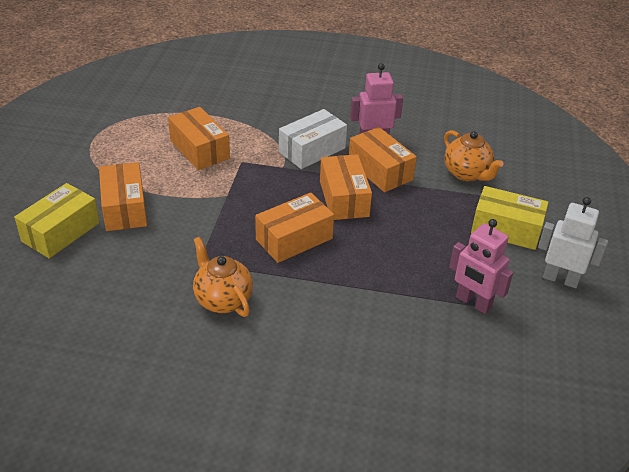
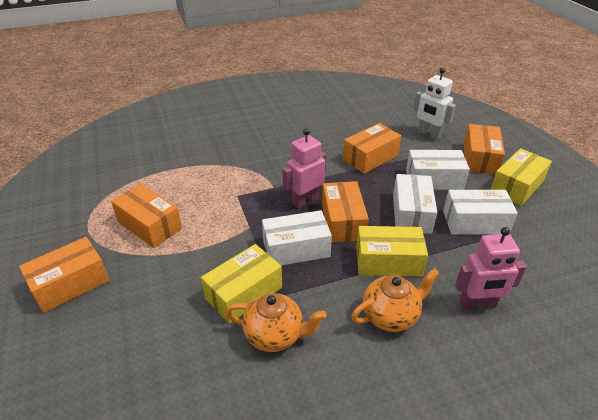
white box: 1 -> 4
yellow box: 2 -> 3

